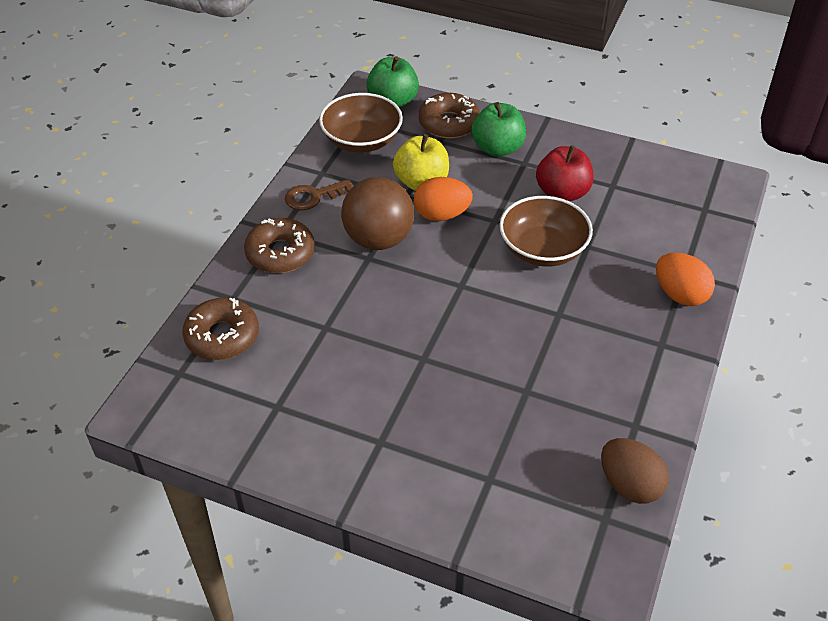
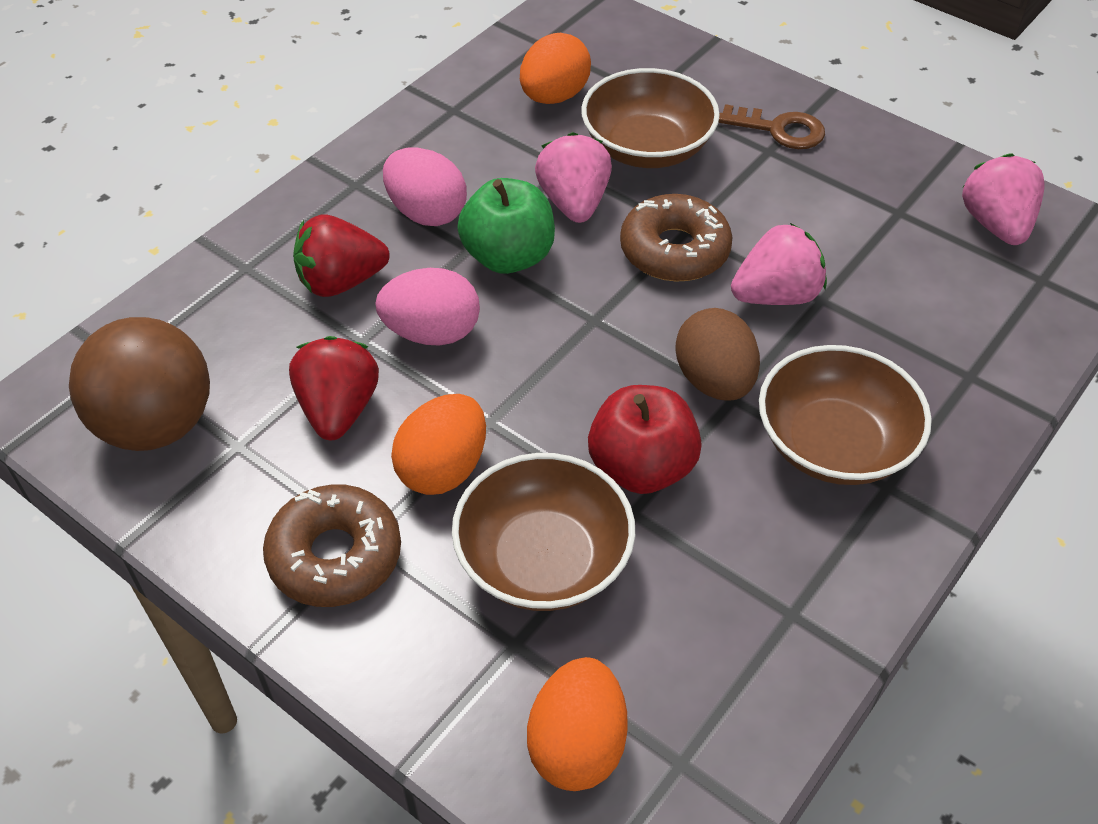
brown bowl: 2 -> 3
brown donut: 3 -> 2
green apple: 2 -> 1
orange egg: 2 -> 3
pink egg: 0 -> 2
pink strawberry: 0 -> 3
red strawberry: 0 -> 2
yellow apple: 1 -> 0

